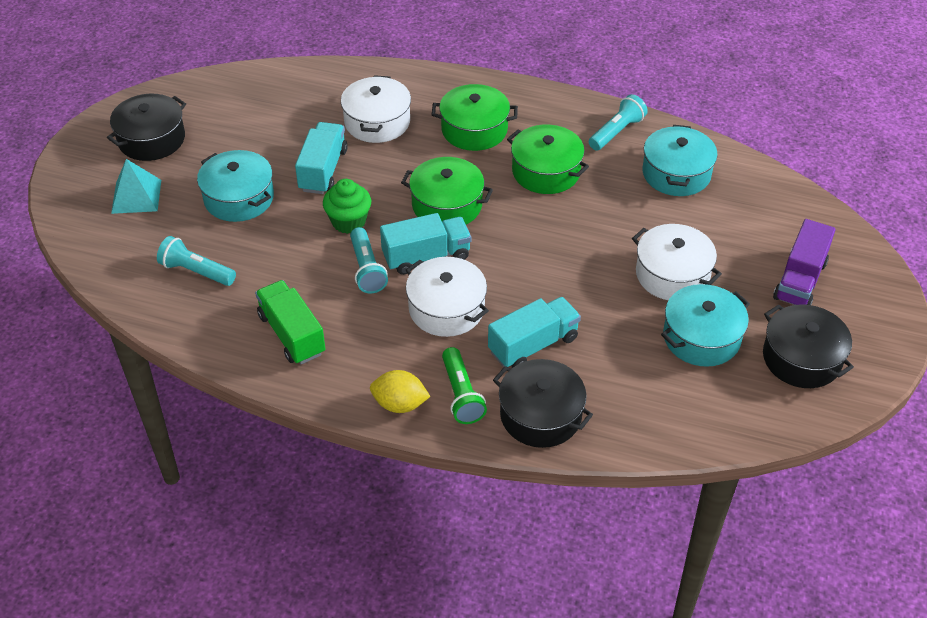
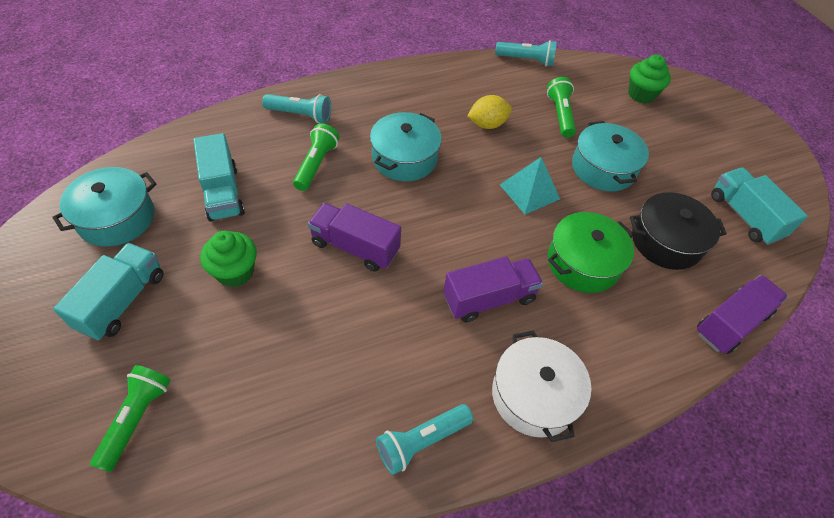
black pot: 3 -> 1
green cupcake: 1 -> 2
green flashlight: 1 -> 3
green pot: 3 -> 1
green truck: 1 -> 0
purple truck: 1 -> 3
white pot: 3 -> 1

